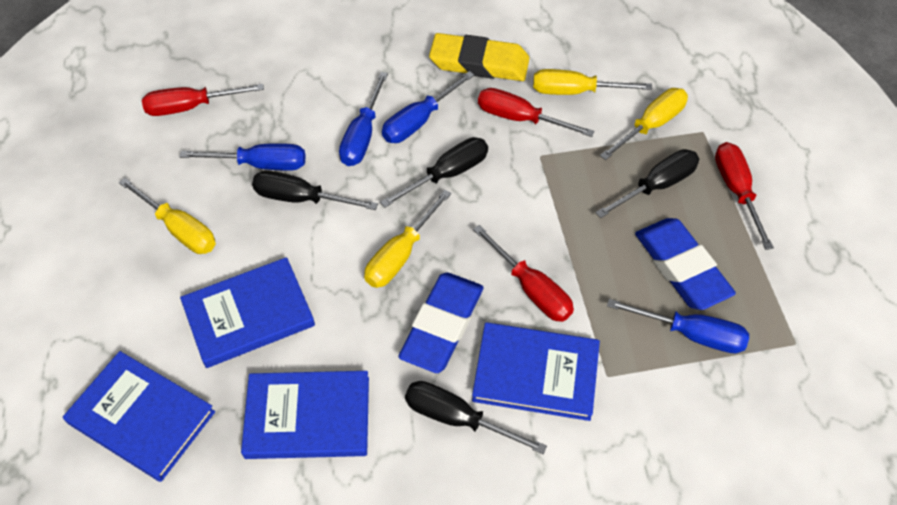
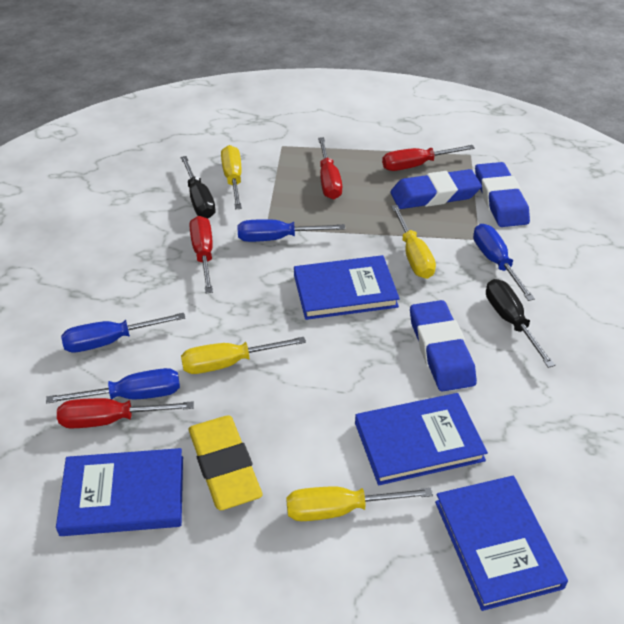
black screwdriver: 4 -> 2
blue eraser: 2 -> 3

